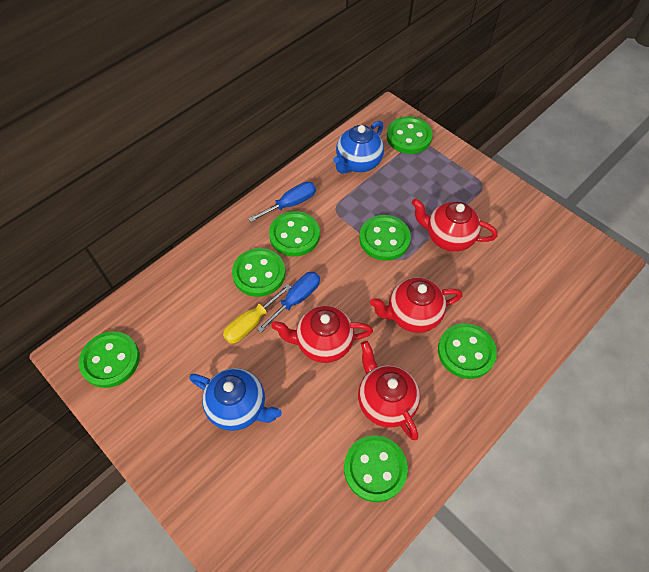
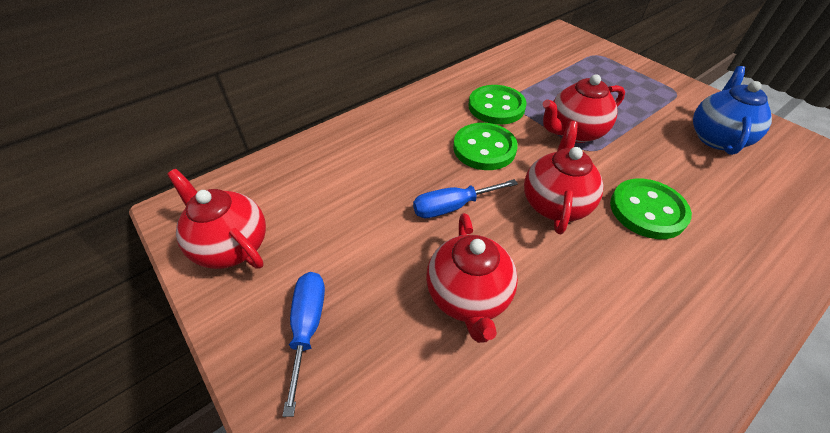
blue teapot: 2 -> 1
green button: 7 -> 3
yellow screwdriver: 1 -> 0

